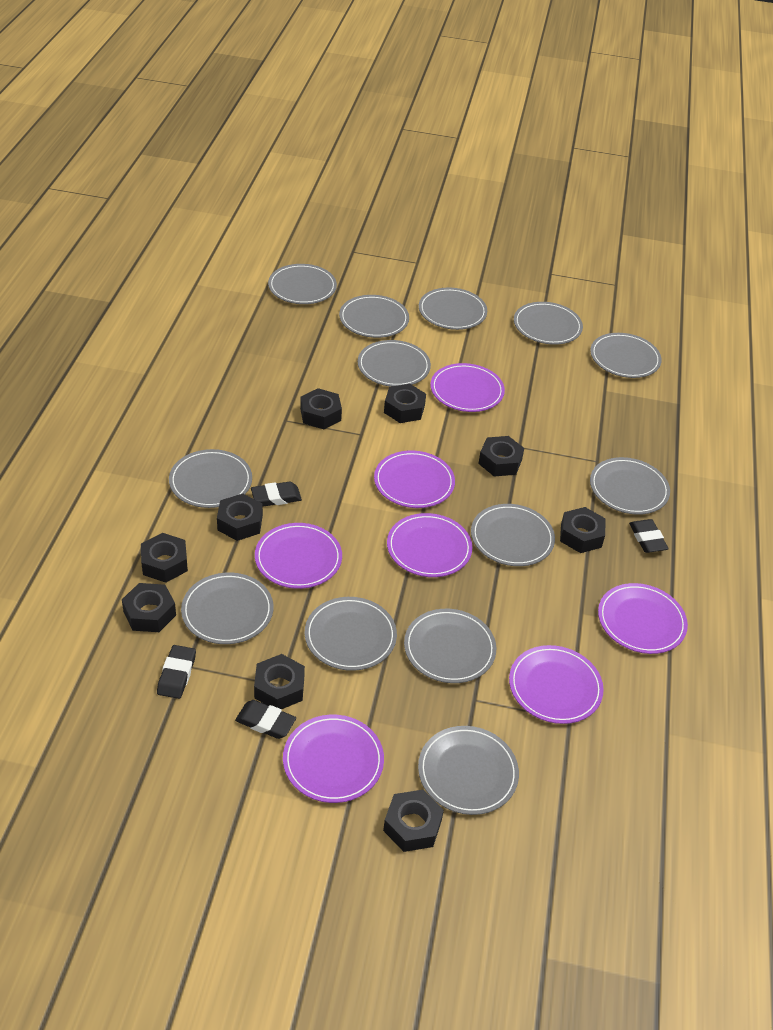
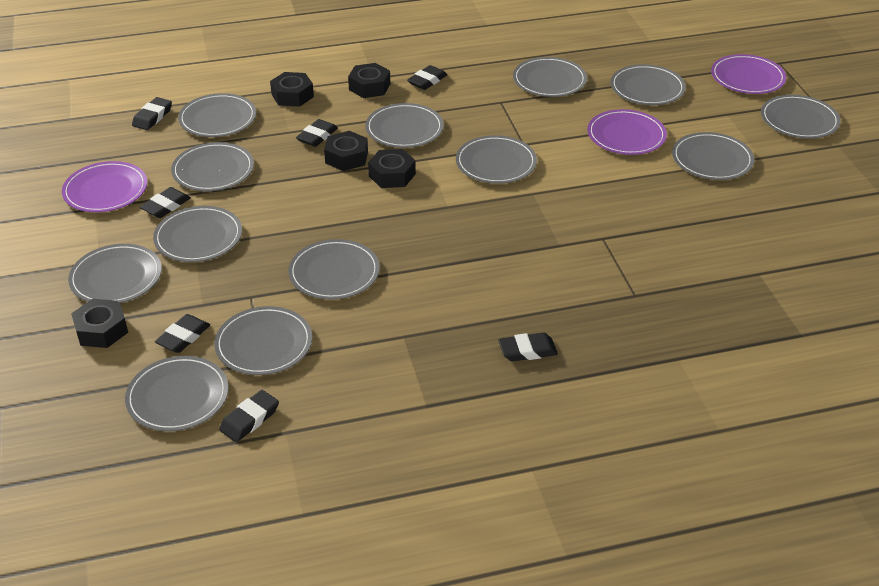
black eraser: 4 -> 7
black nut: 9 -> 5
purple plate: 7 -> 3

